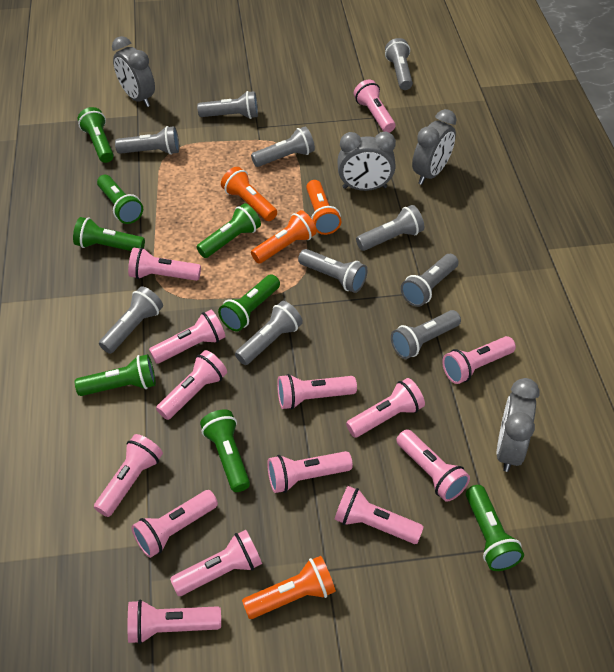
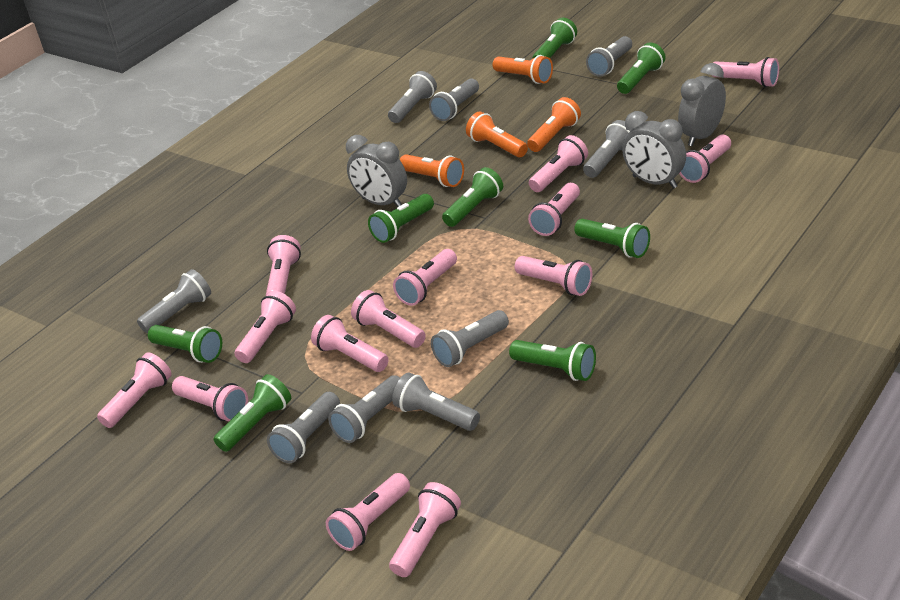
grey clock: 4 -> 3
grey flashlight: 10 -> 9

